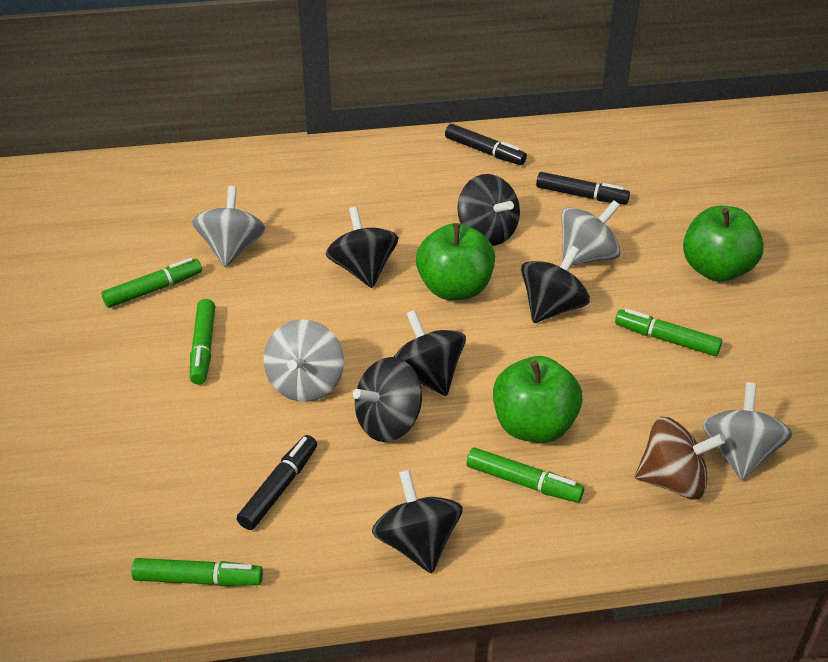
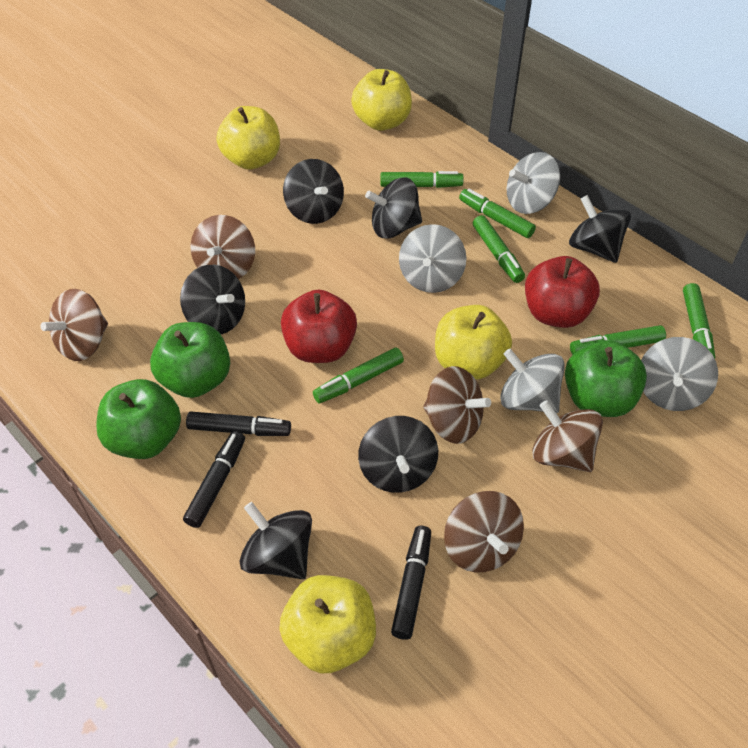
brown spinning top: 1 -> 5
green marker: 5 -> 6
red apple: 0 -> 2
yellow apple: 0 -> 4

